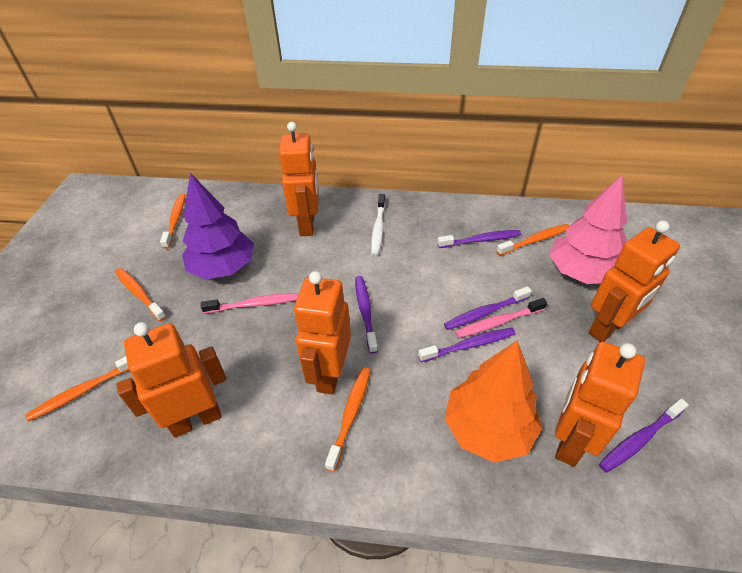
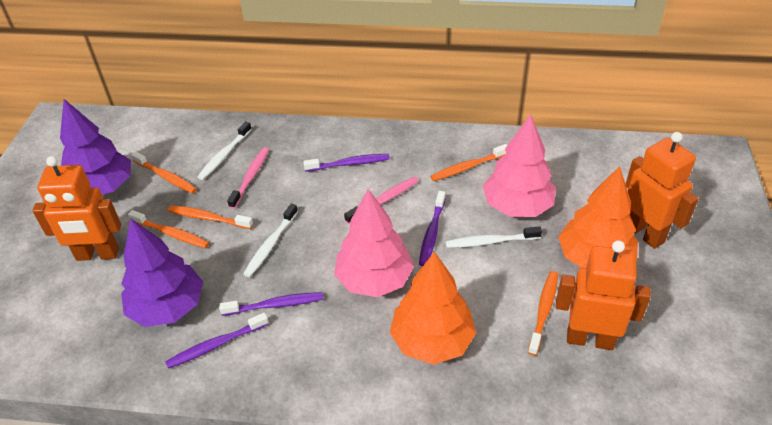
orange robot: 5 -> 3
orange tree: 1 -> 2
pink tree: 1 -> 2
purple toothbrush: 5 -> 4
purple tree: 1 -> 2
white toothbrush: 1 -> 3

